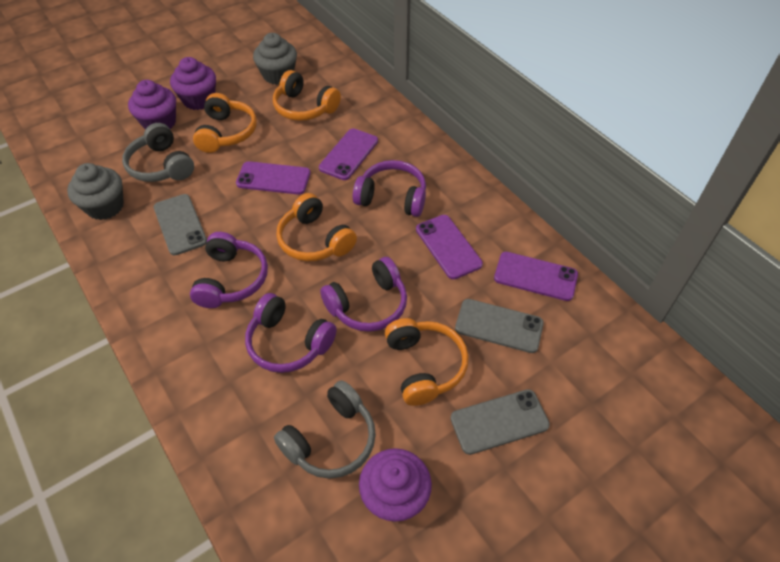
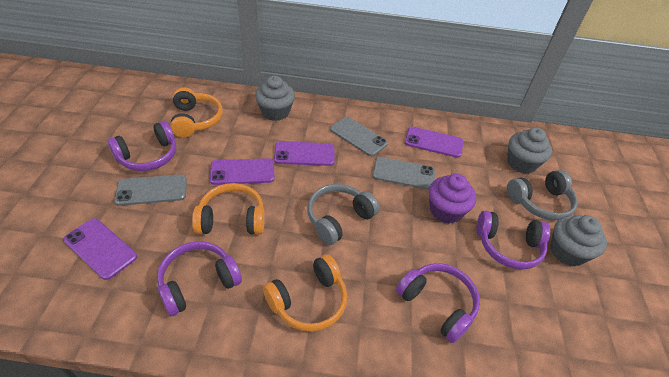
grey cupcake: 2 -> 3
orange headphones: 4 -> 3
purple cupcake: 3 -> 1

